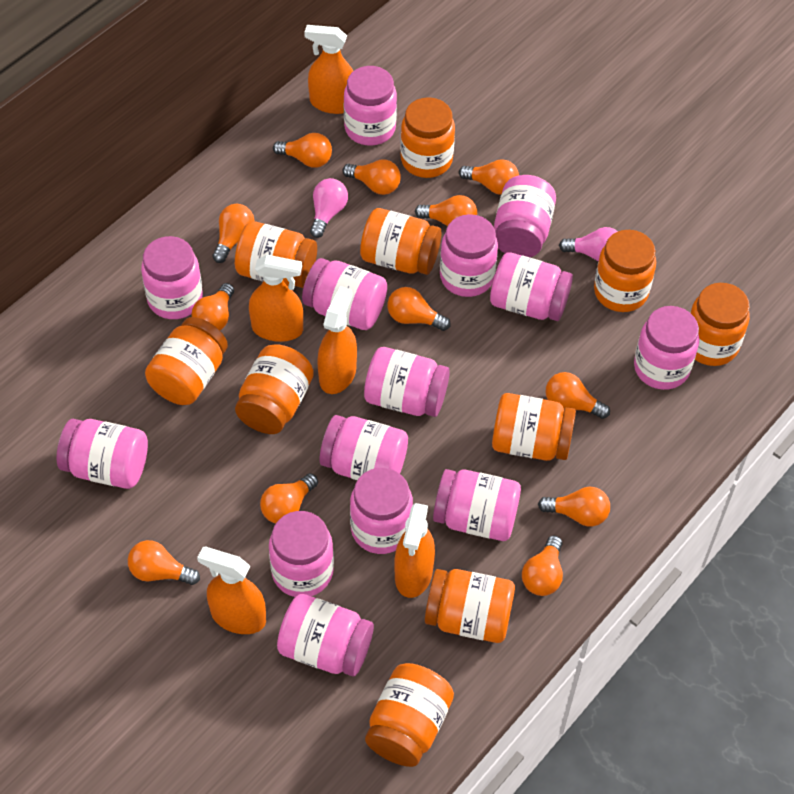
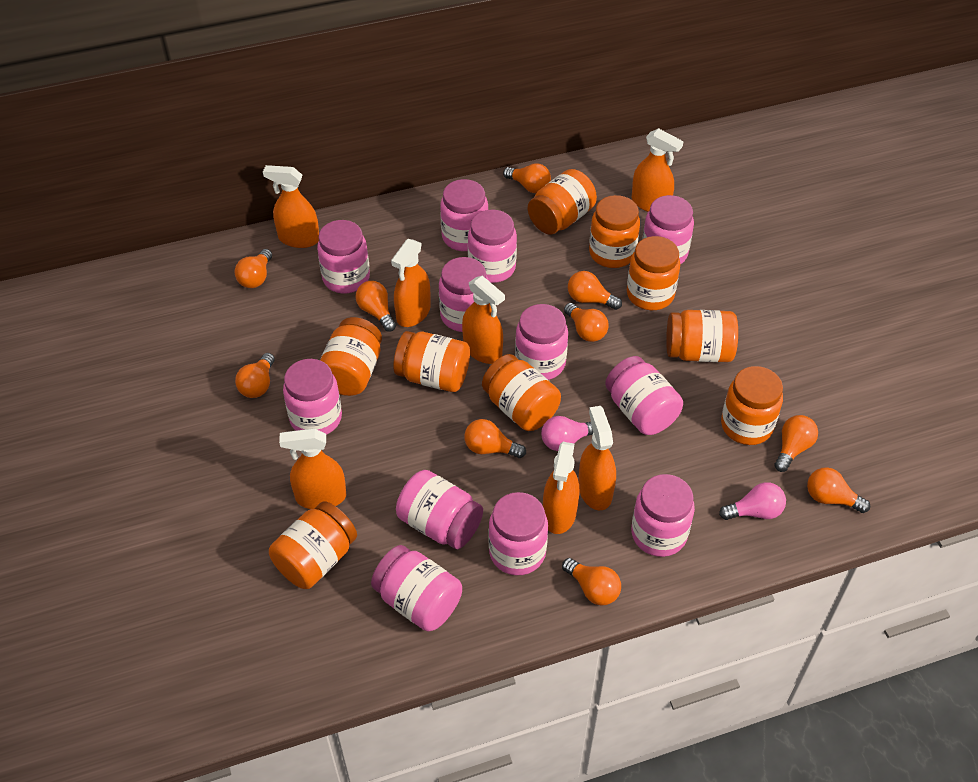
orange jar: 10 -> 9
orange light bulb: 12 -> 10
orange spray bottle: 5 -> 7
pink jar: 14 -> 12

